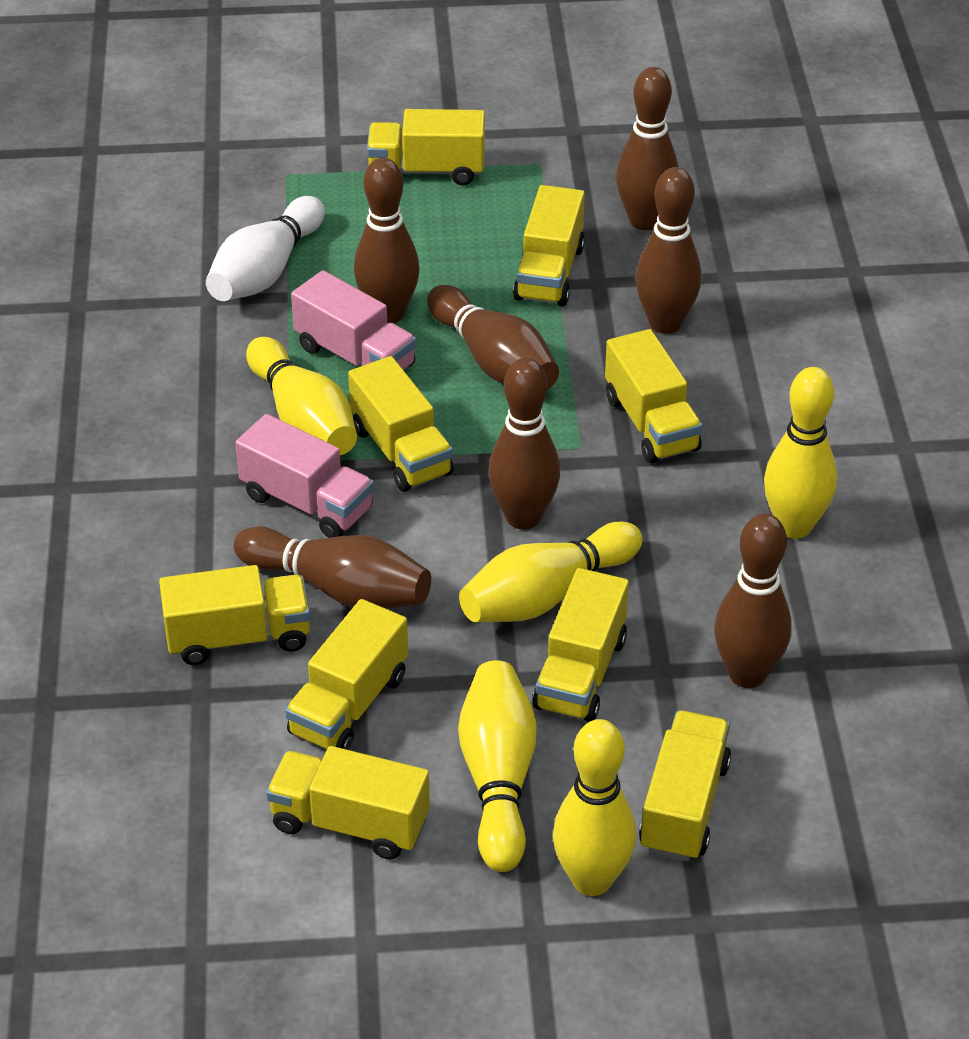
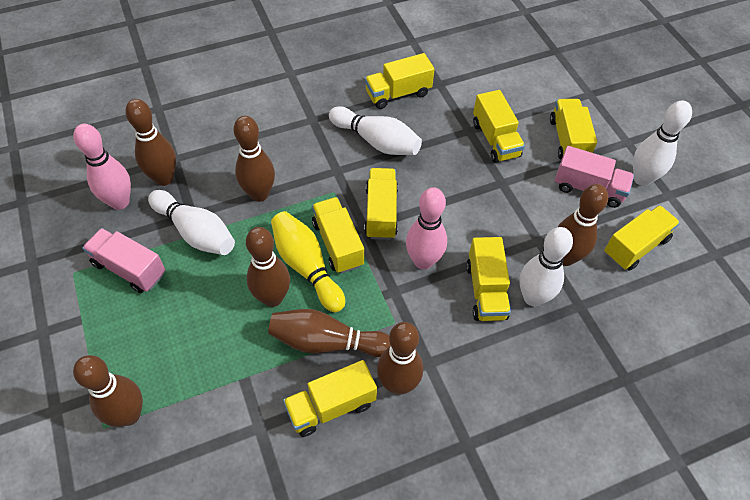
pink bowling pin: 0 -> 2
white bowling pin: 1 -> 4
yellow bowling pin: 5 -> 1
yellow truck: 9 -> 8

